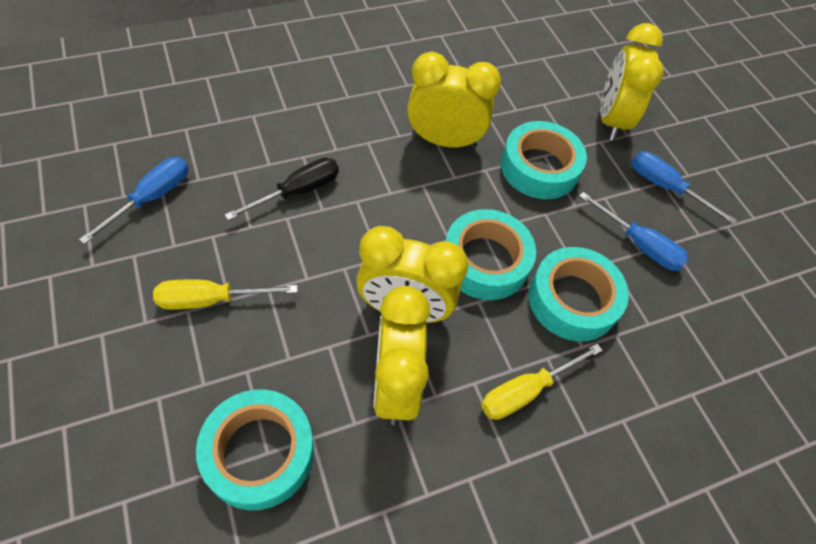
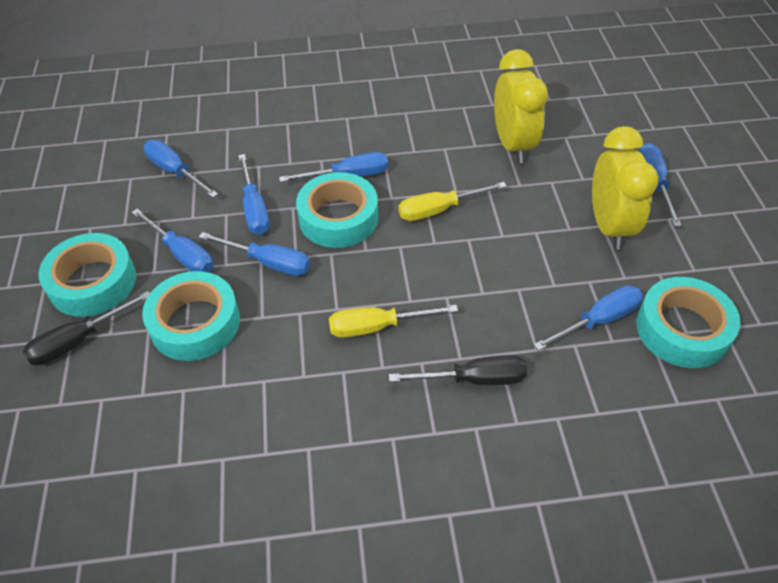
black screwdriver: 1 -> 2
blue screwdriver: 3 -> 7
yellow clock: 4 -> 2

